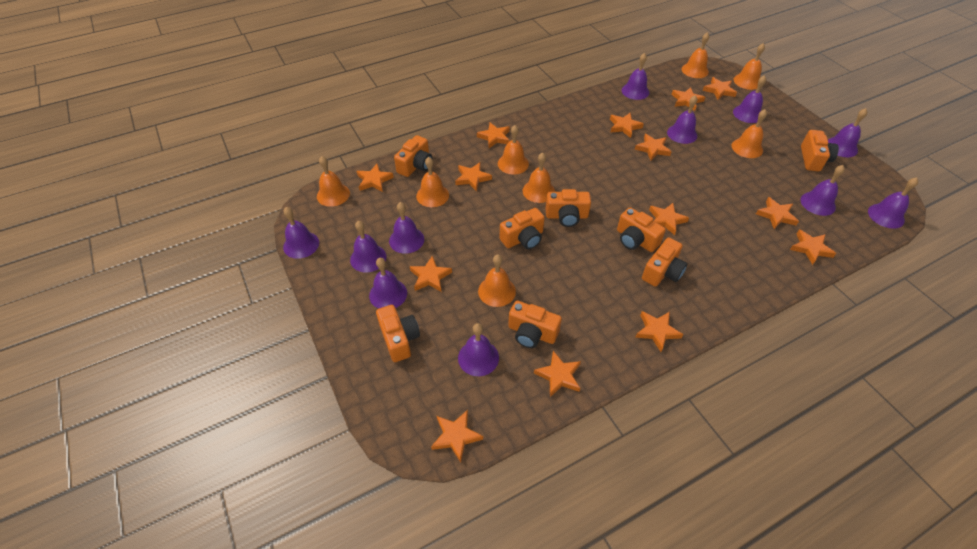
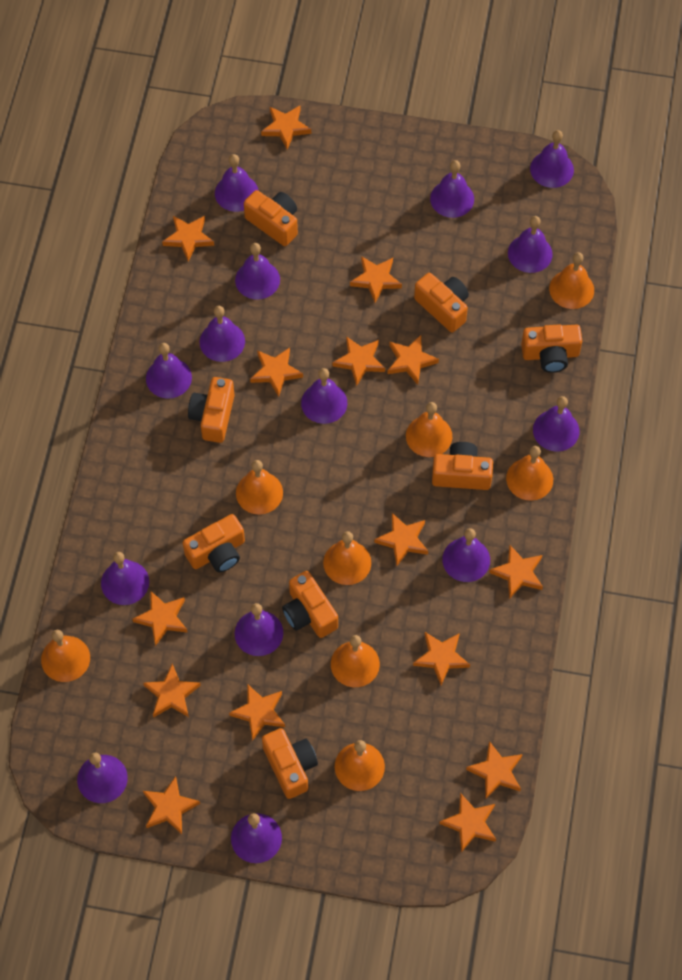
orange star: 14 -> 15
purple bell: 11 -> 14

